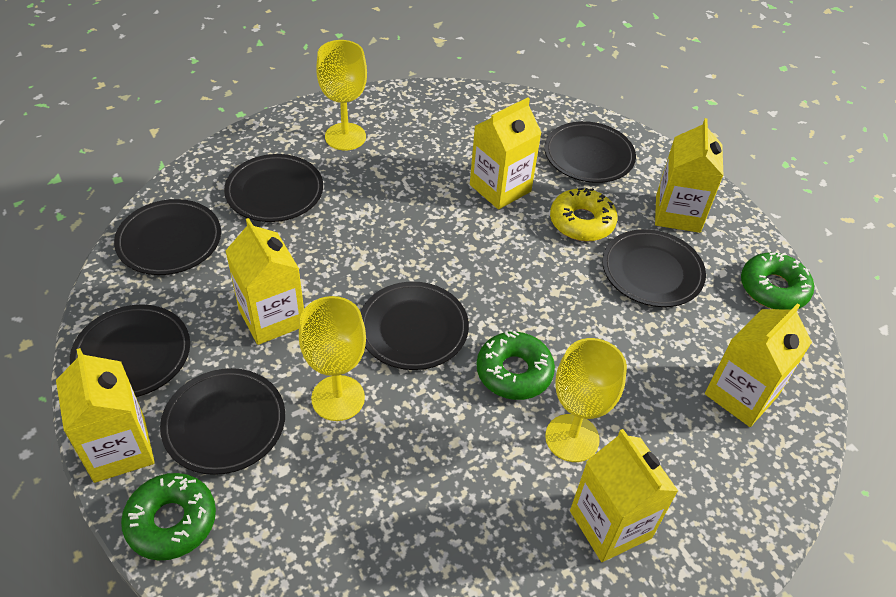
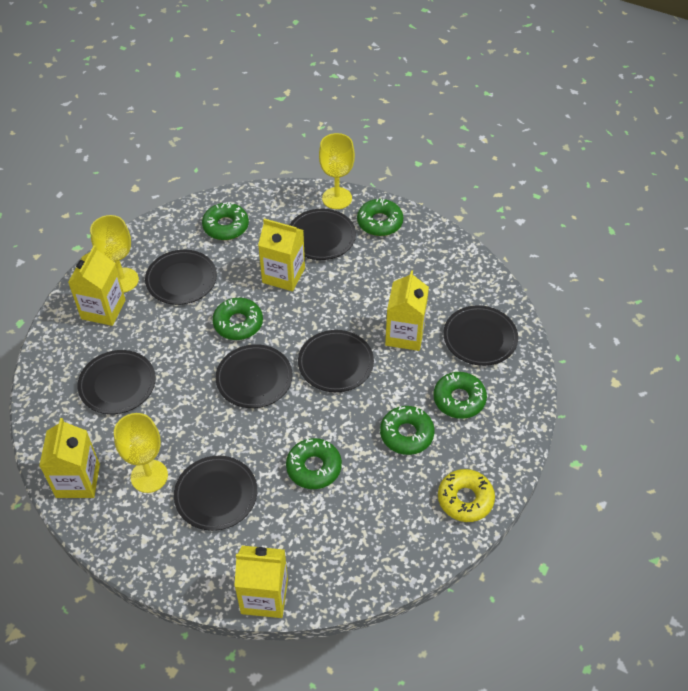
green donut: 3 -> 6
yellow carton: 6 -> 5

